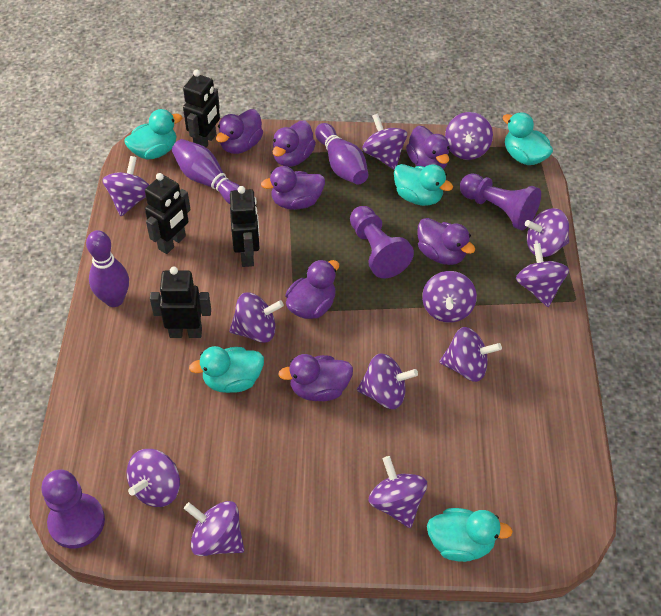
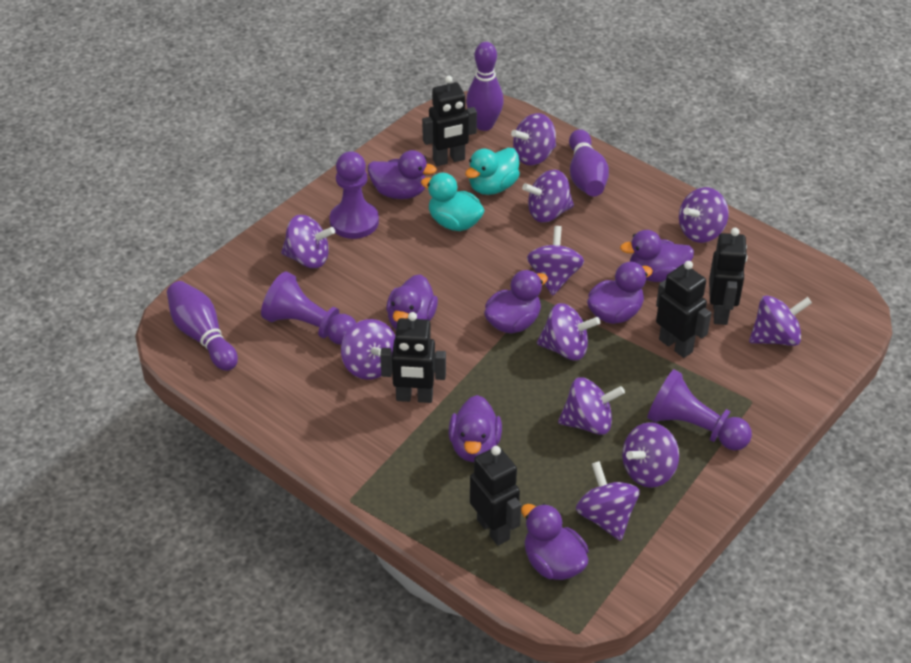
black robot: 4 -> 5
purple spinning top: 12 -> 11
turquoise duck: 5 -> 2

